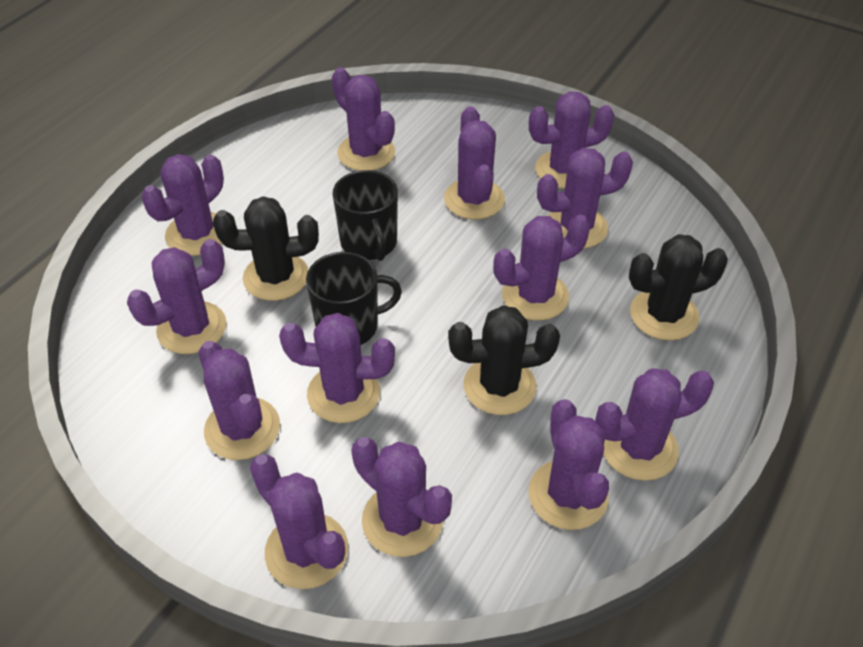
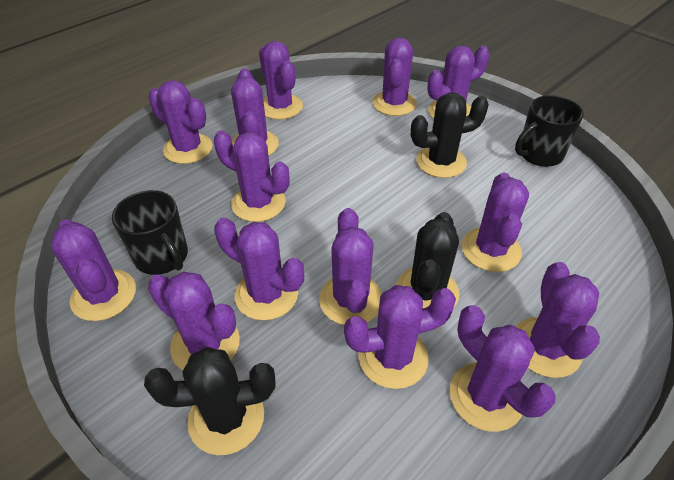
purple cactus: 13 -> 14

